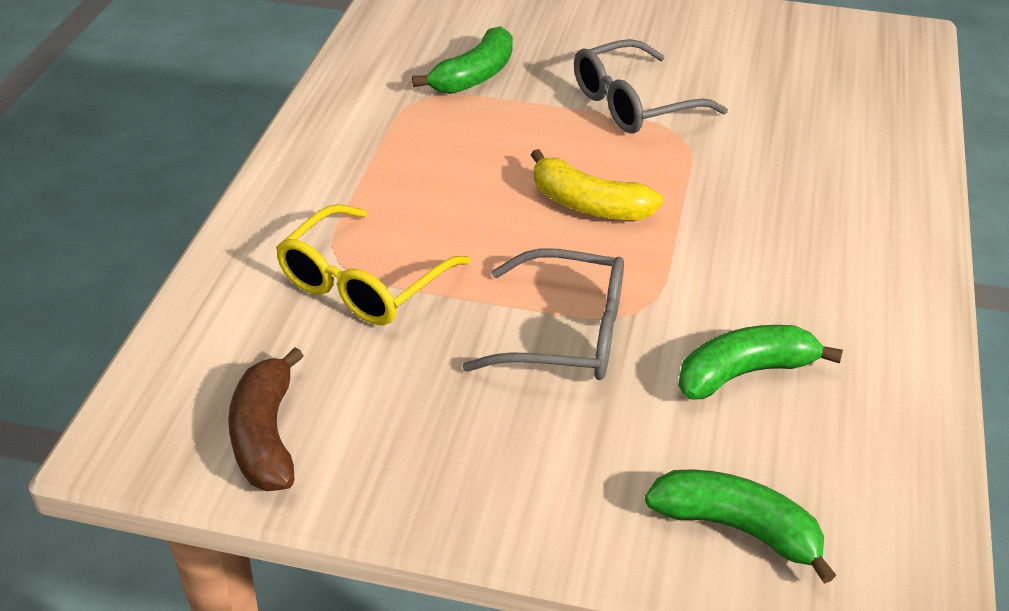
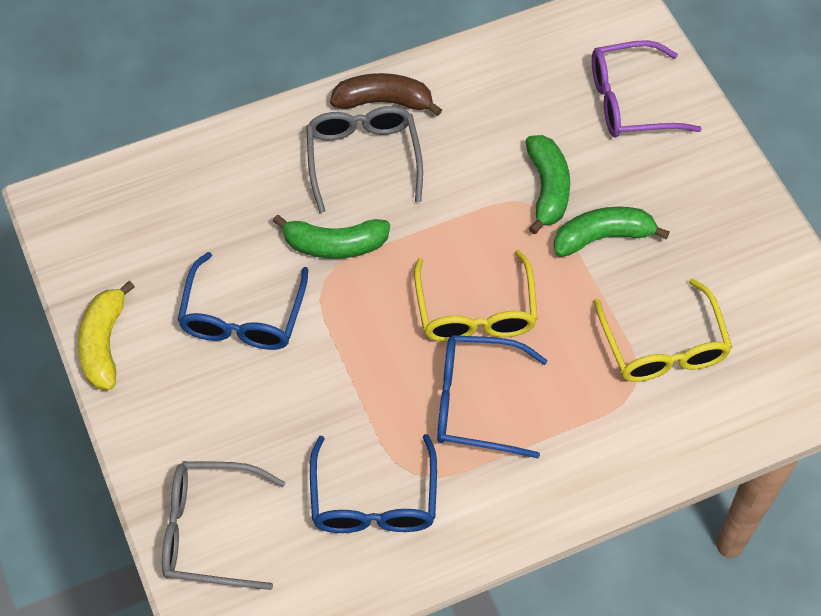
blue glasses: 0 -> 3
purple glasses: 0 -> 1
yellow glasses: 1 -> 2

